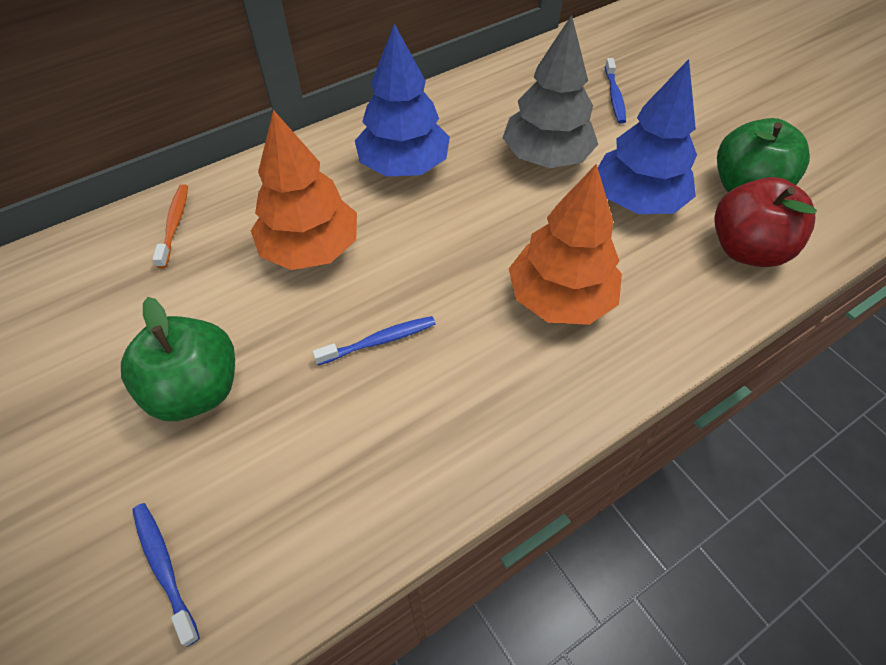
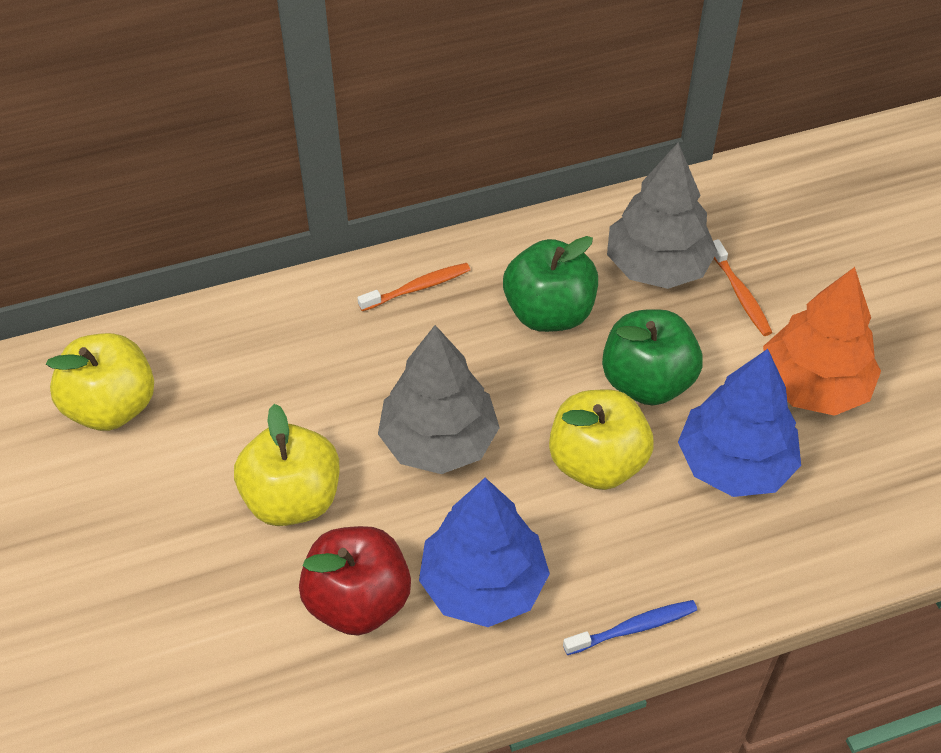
blue toothbrush: 3 -> 1
grey tree: 1 -> 2
orange toothbrush: 1 -> 2
orange tree: 2 -> 1
yellow apple: 0 -> 3

